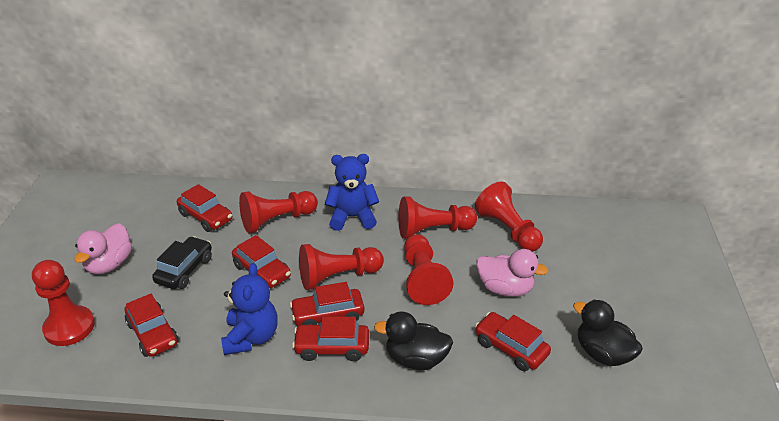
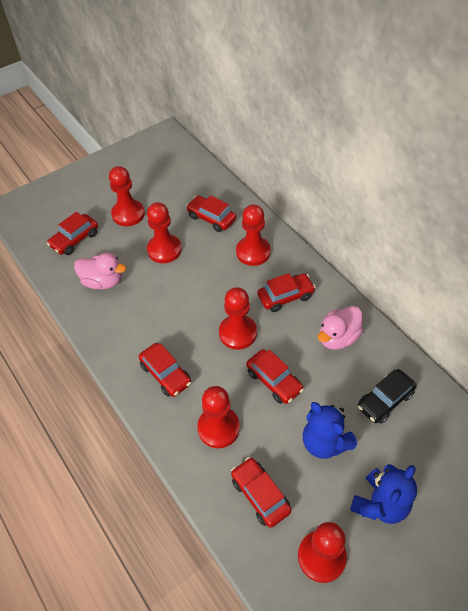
black duck: 2 -> 0

